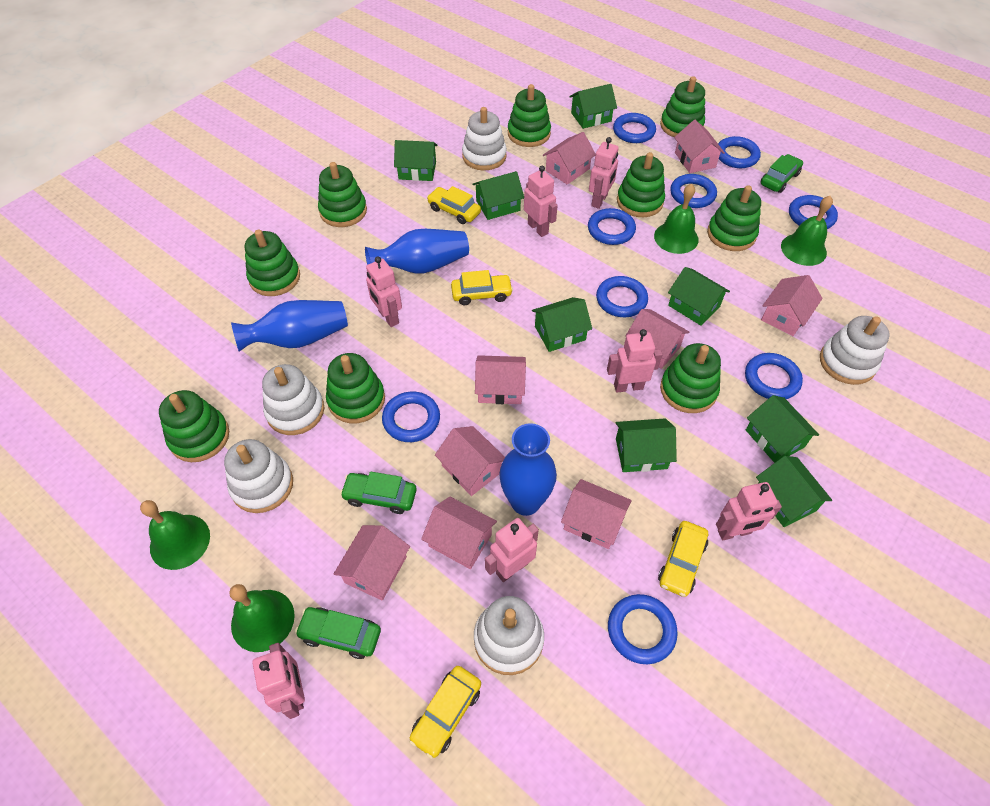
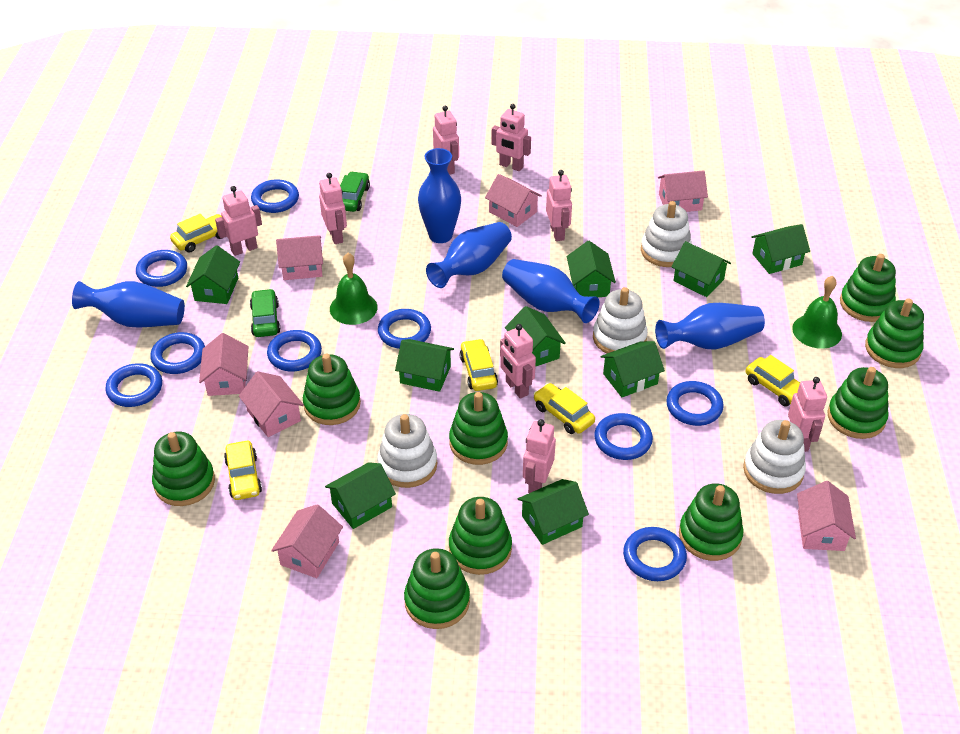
blue vase: 3 -> 5
green bell: 4 -> 2
green car: 3 -> 2
green house: 8 -> 9
pink house: 9 -> 7
pink robot: 7 -> 8
white stacking toy: 5 -> 4
yellow car: 4 -> 5

